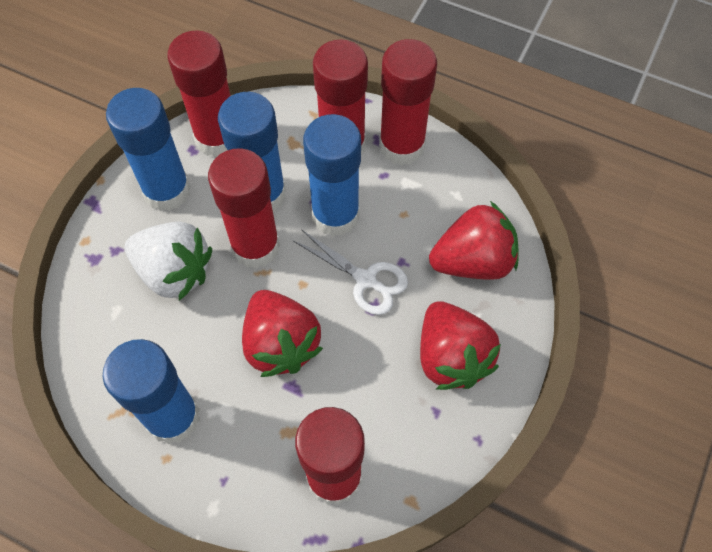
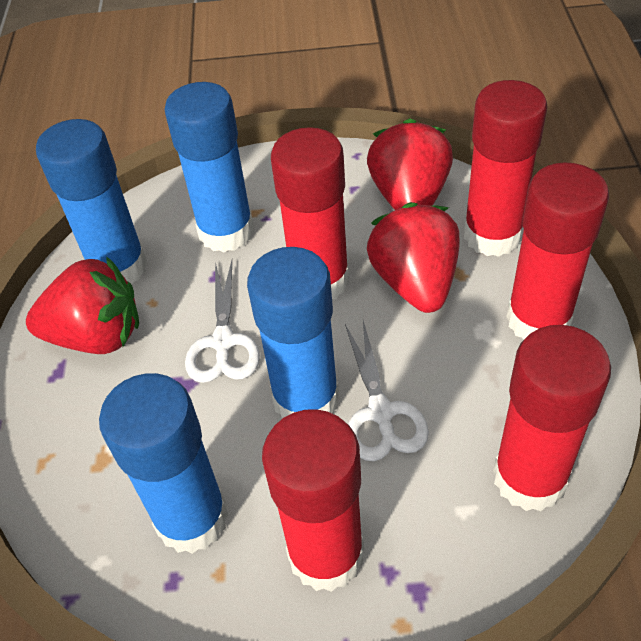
white scissors: 1 -> 2
white strawberry: 1 -> 0

